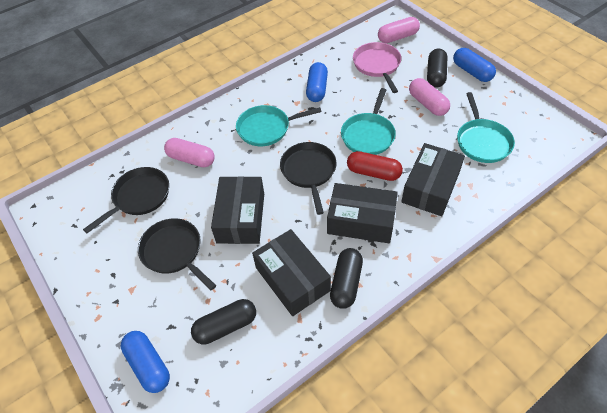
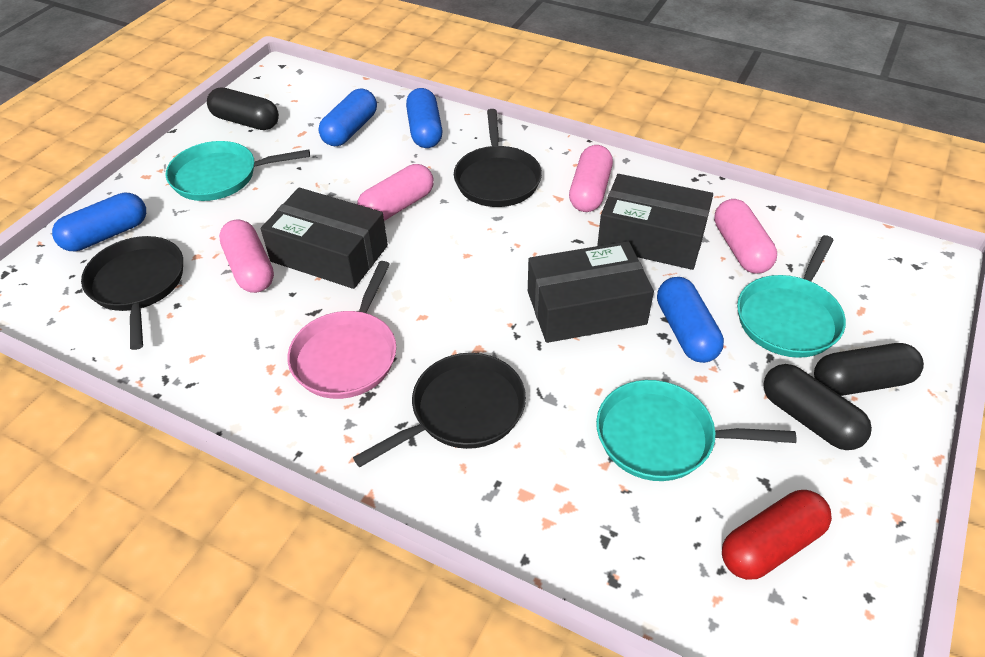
black box: 4 -> 3
blue capsule: 3 -> 4
pink capsule: 3 -> 4

